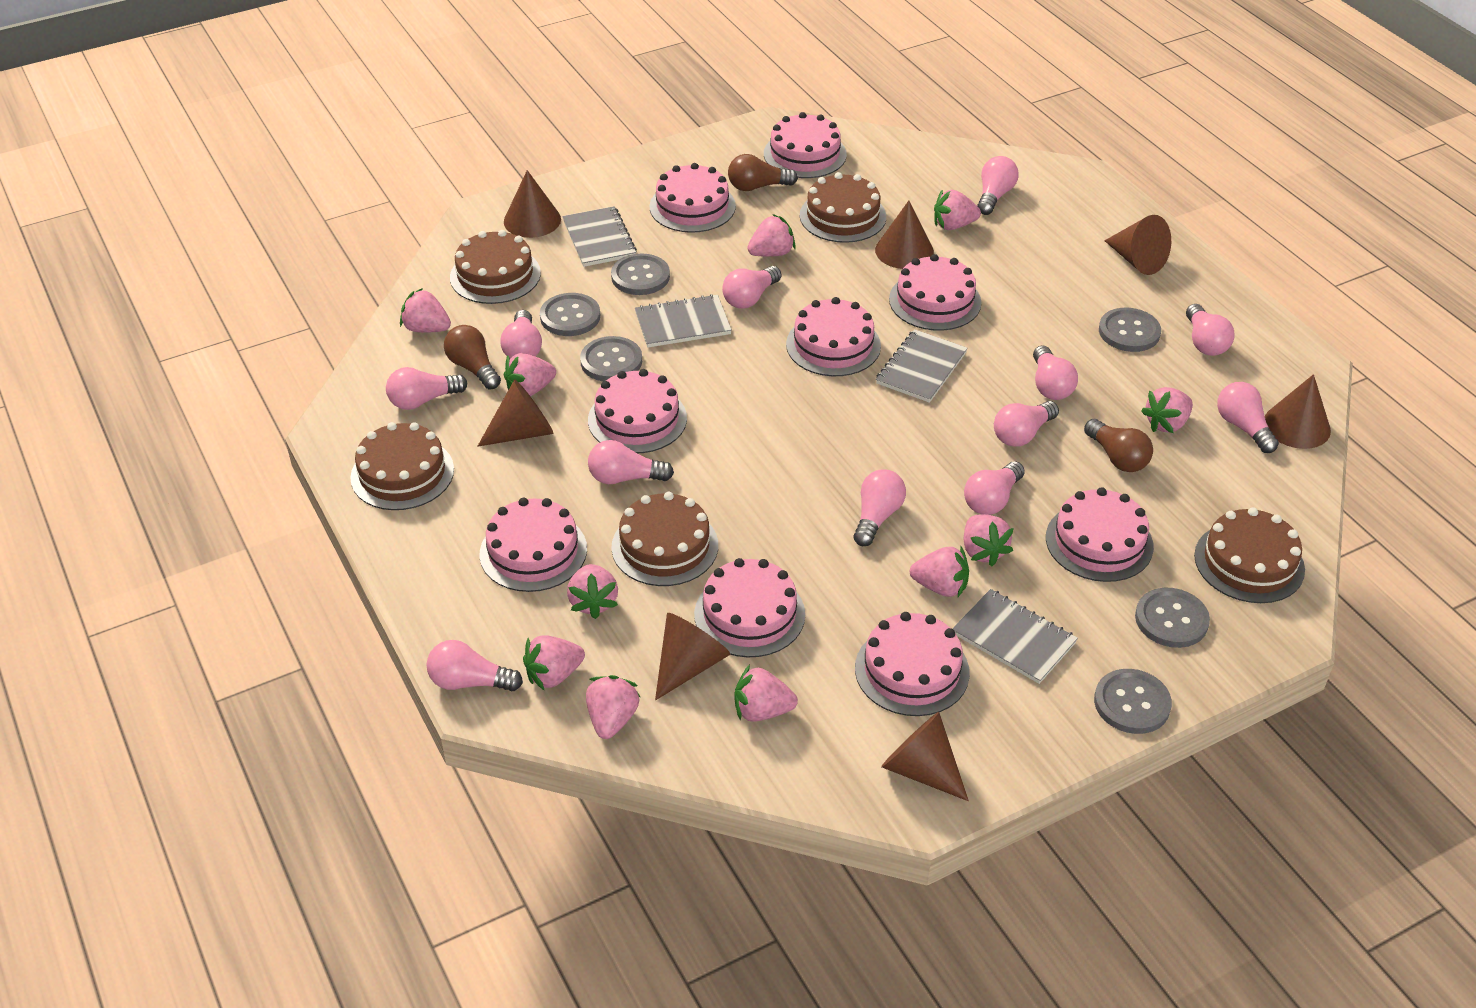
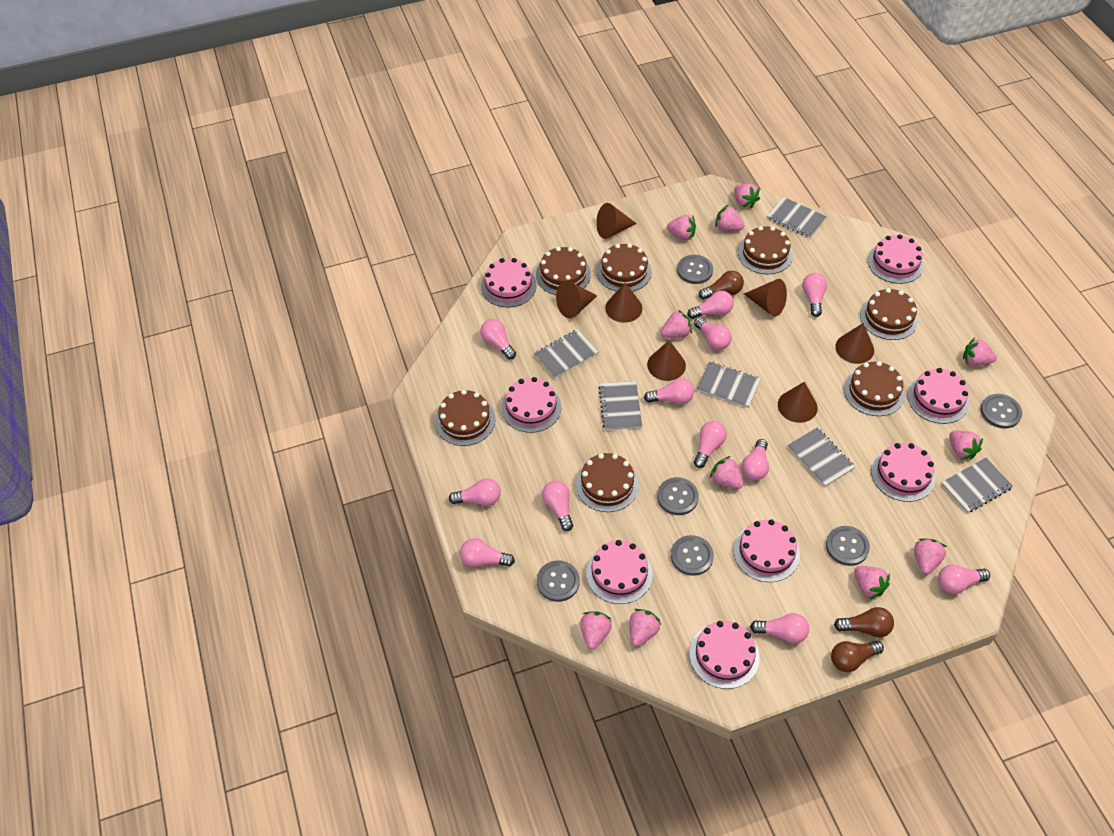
brown cake: 5 -> 7
grey notebook: 4 -> 6
pink cake: 9 -> 8

